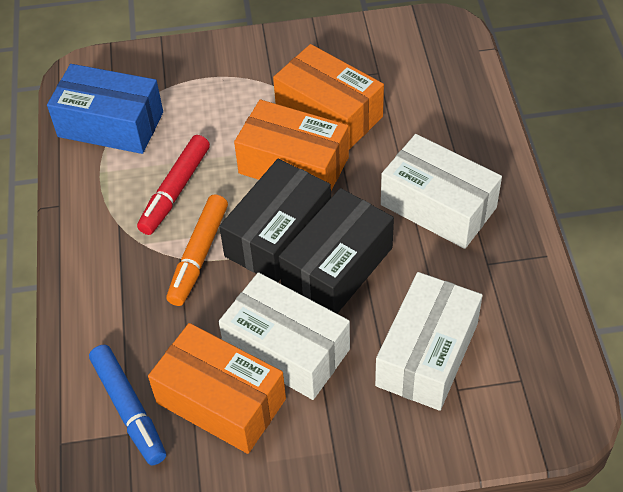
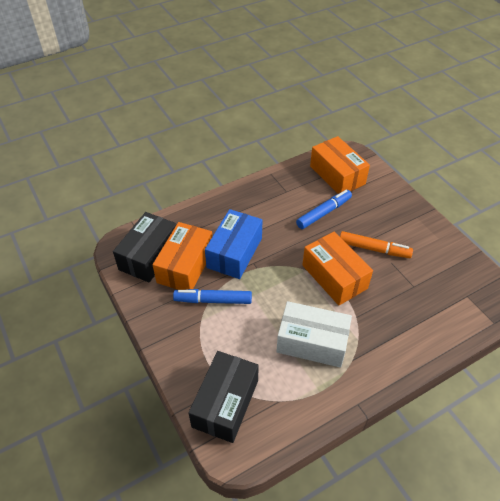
blue marker: 1 -> 2
red marker: 1 -> 0
white box: 3 -> 1

